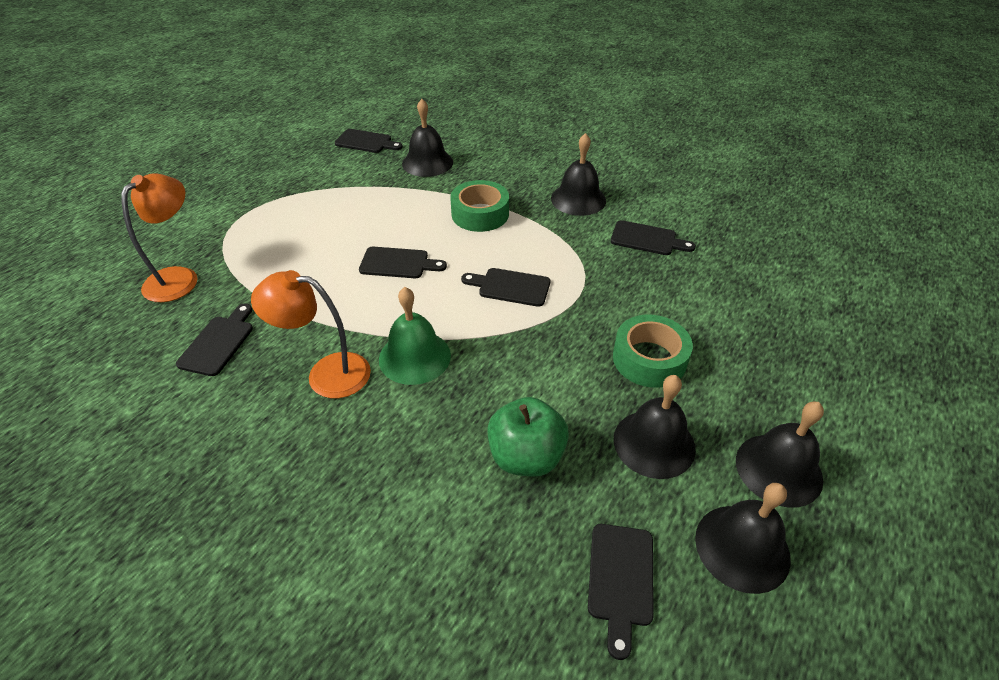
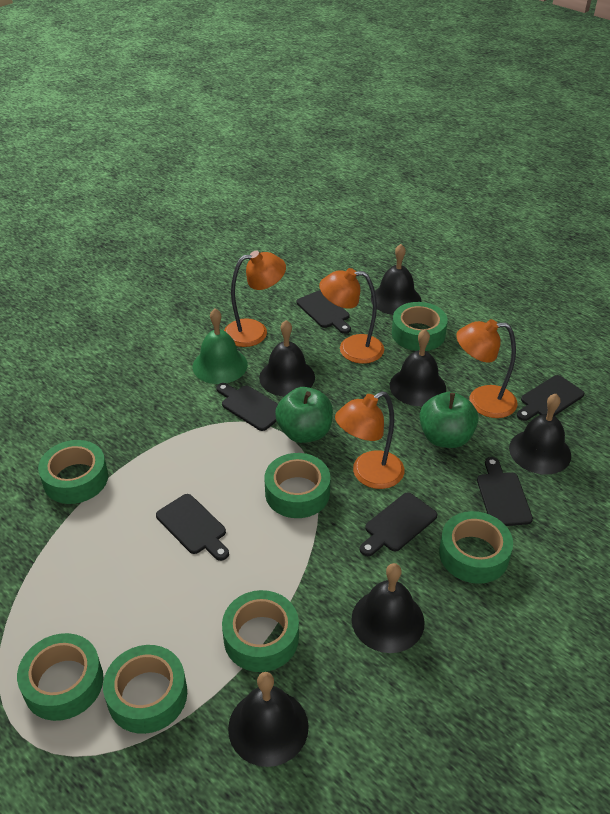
black bell: 5 -> 6
green apple: 1 -> 2
green tape: 2 -> 7
orange lamp: 2 -> 4

